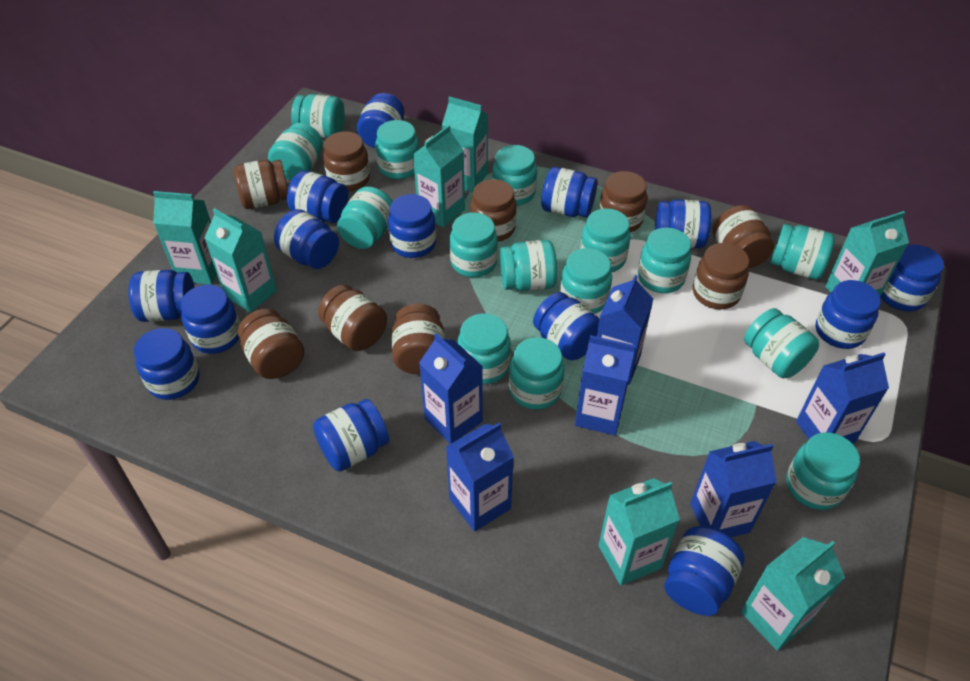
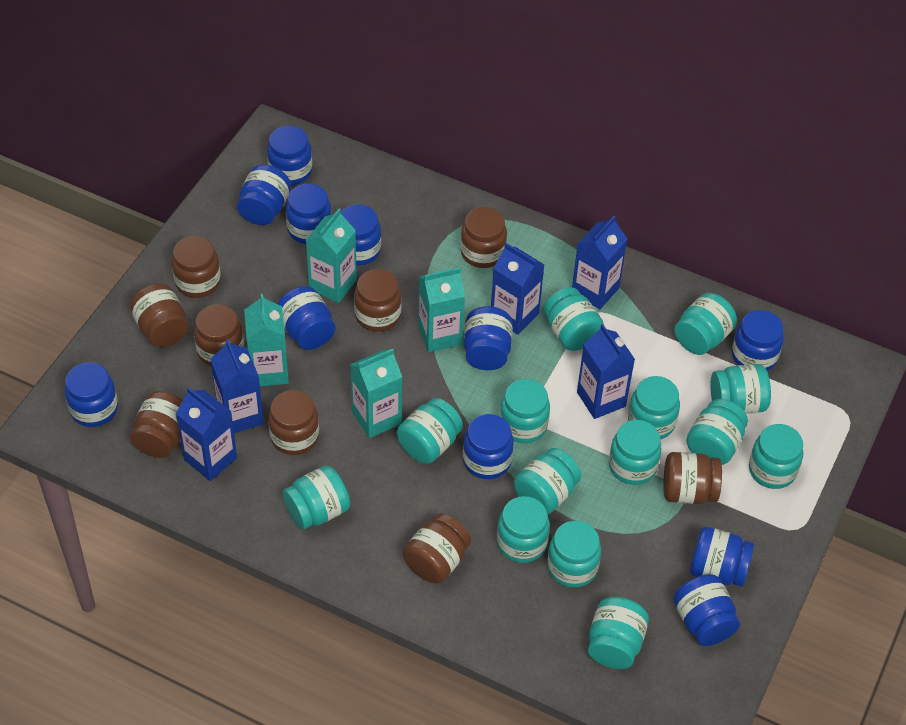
blue carton: 6 -> 5
blue jar: 14 -> 11
turquoise carton: 7 -> 4
turquoise jar: 15 -> 14

